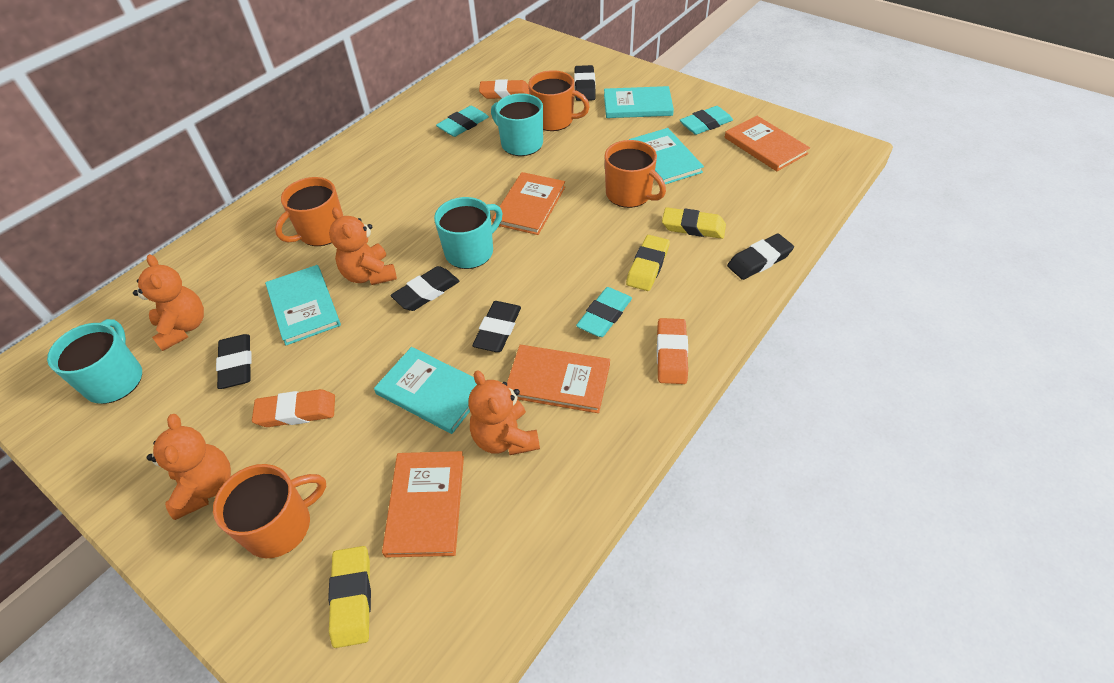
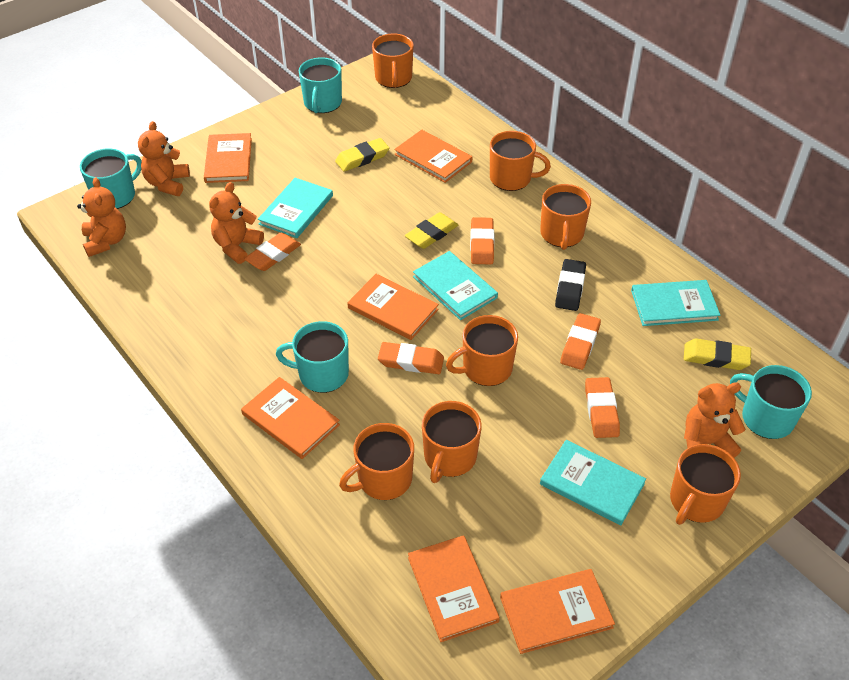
black eraser: 5 -> 1
orange book: 4 -> 6
orange eraser: 3 -> 5
orange mug: 4 -> 7
turquoise eraser: 3 -> 0
turquoise mug: 3 -> 4

